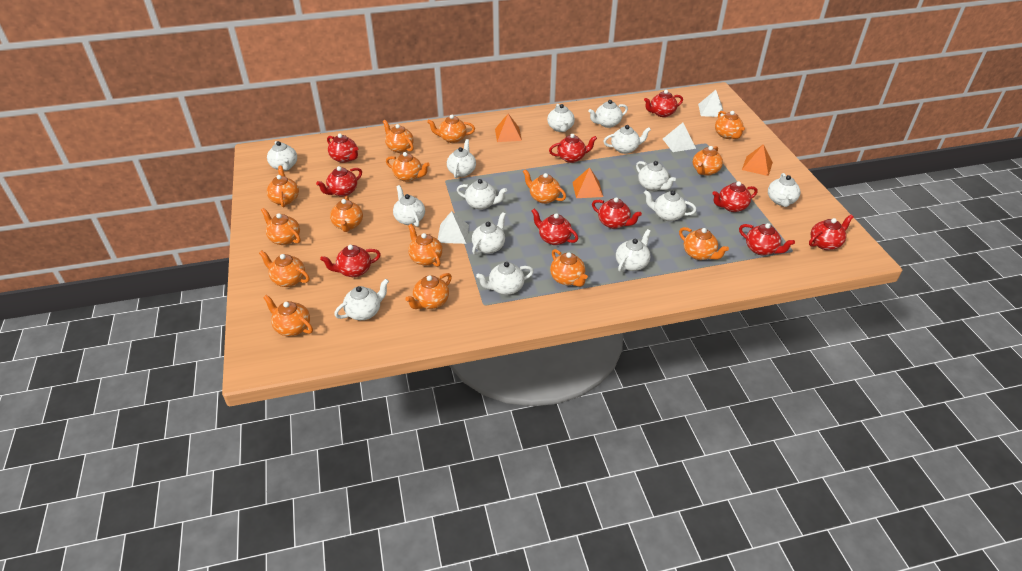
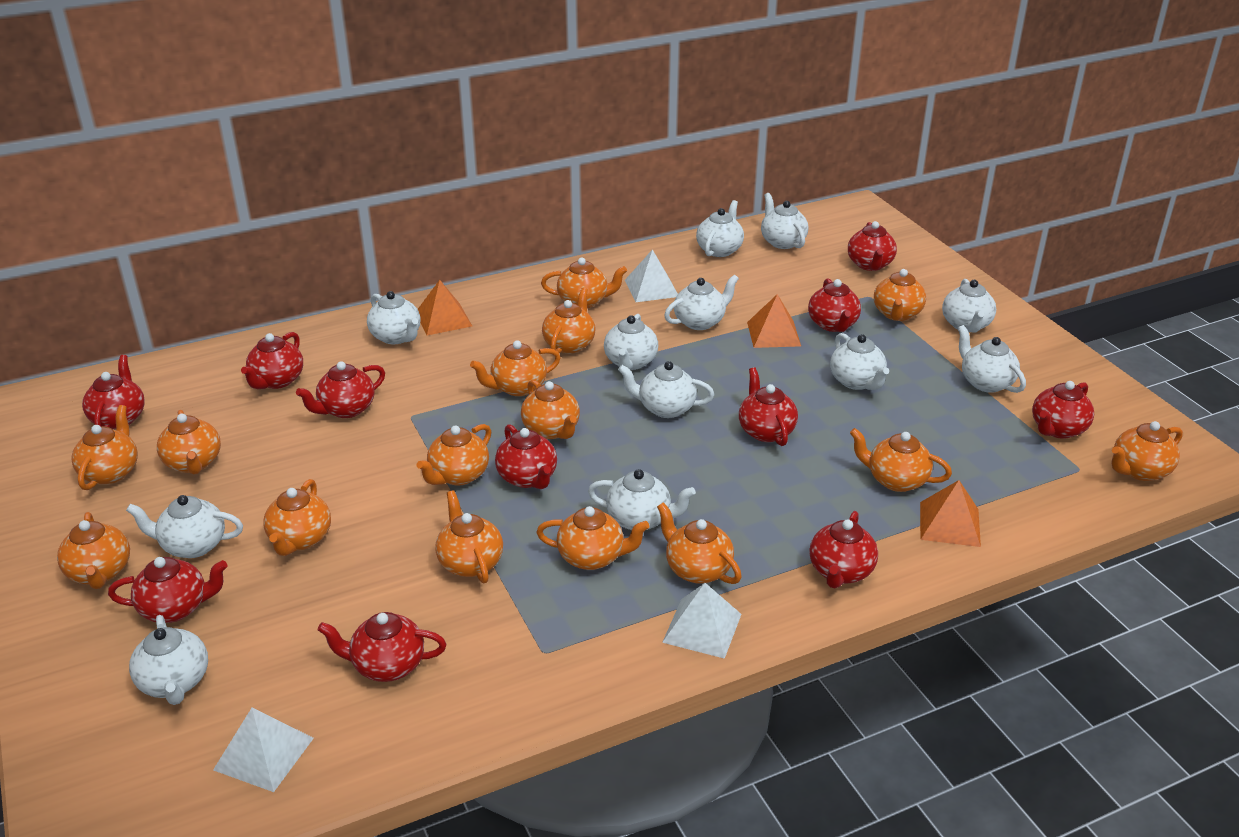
red teapot: 10 -> 11
white teapot: 14 -> 12

